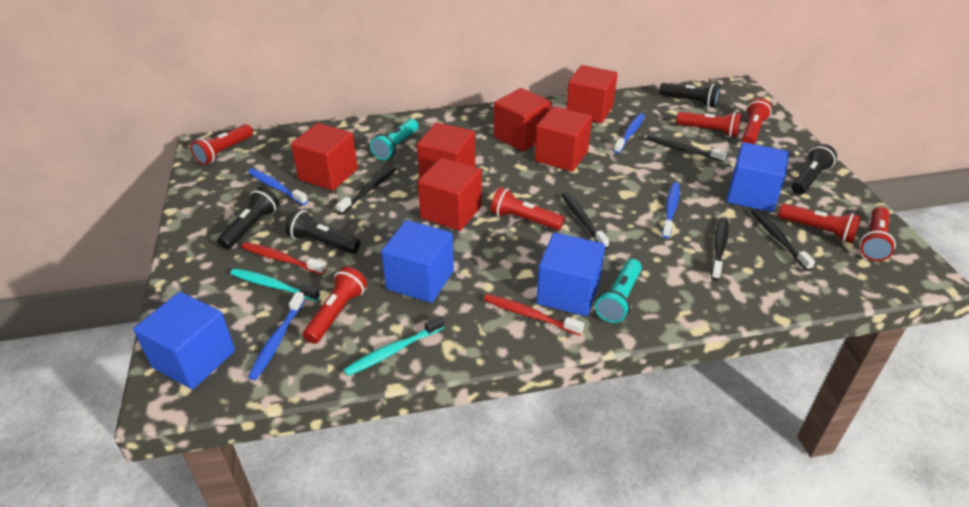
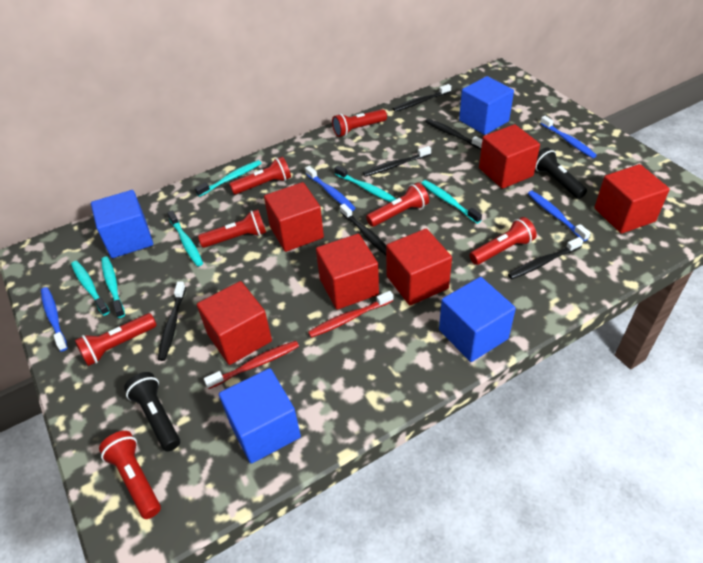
black flashlight: 4 -> 2
black toothbrush: 5 -> 6
turquoise flashlight: 2 -> 0
turquoise toothbrush: 2 -> 6

